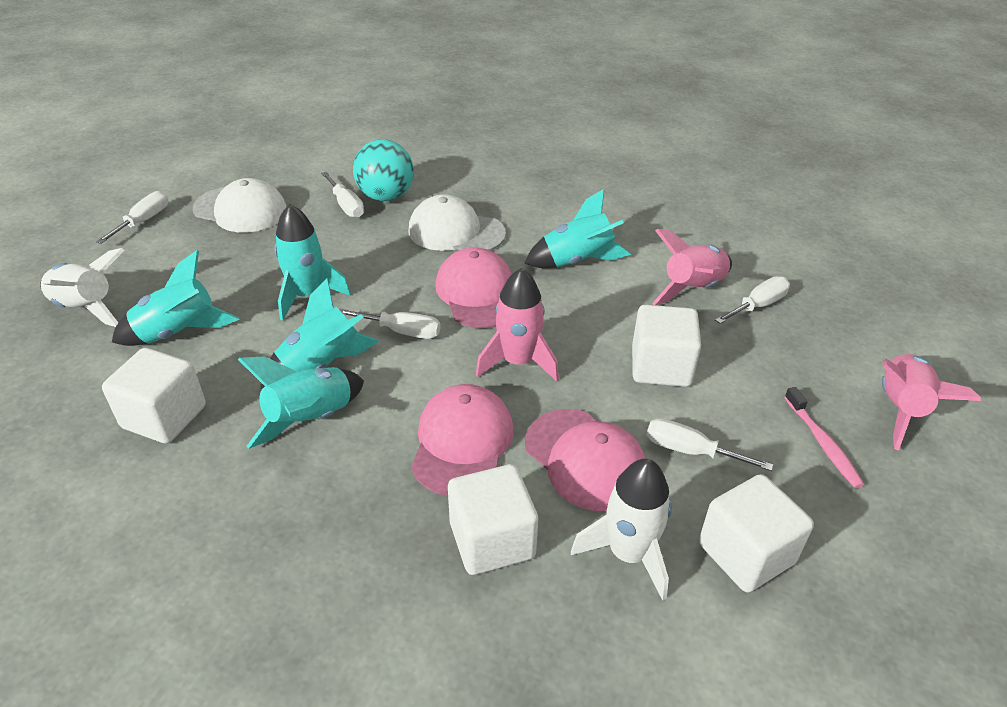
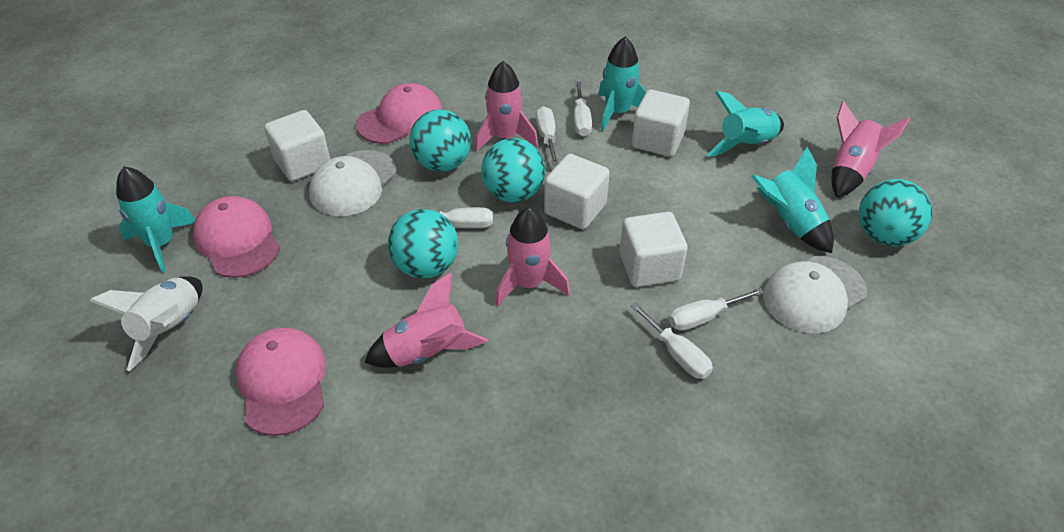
pink rocket: 3 -> 4
pink toothbrush: 1 -> 0
turquoise ball: 1 -> 4
turquoise rocket: 5 -> 4
white rocket: 2 -> 1

